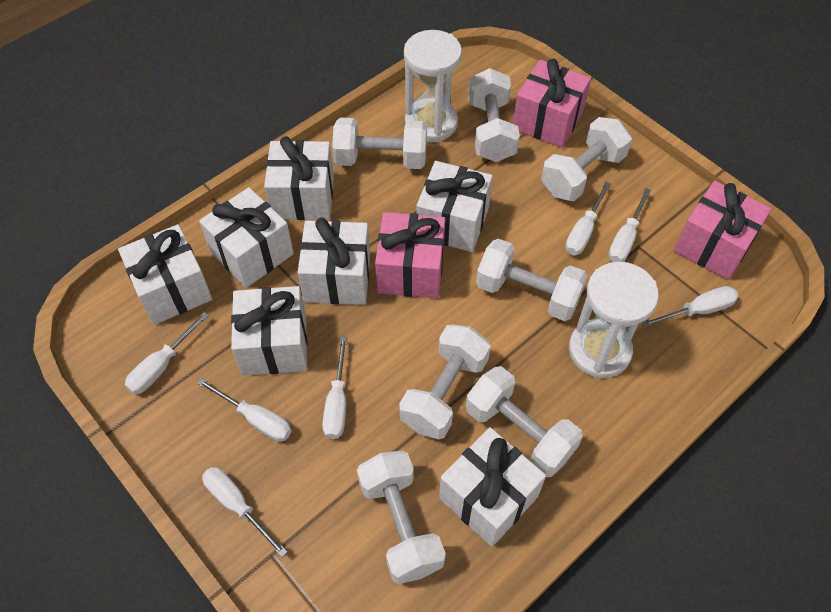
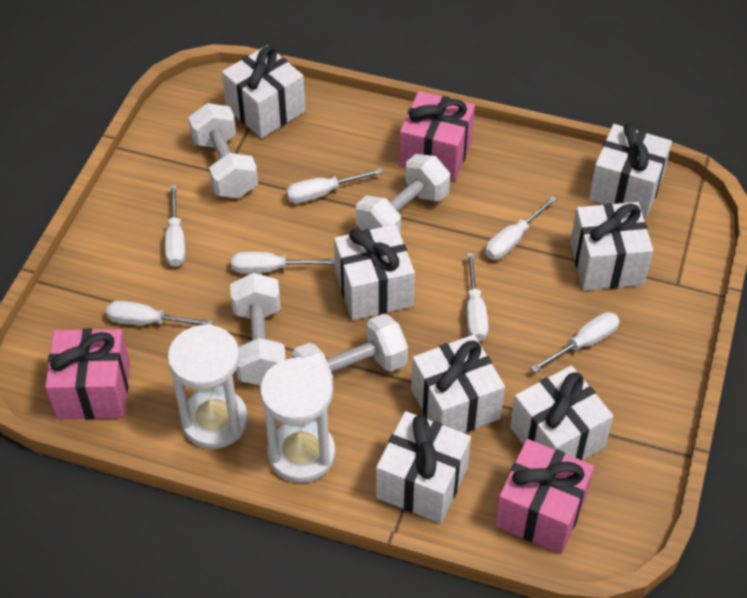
white dumbbell: 7 -> 4

